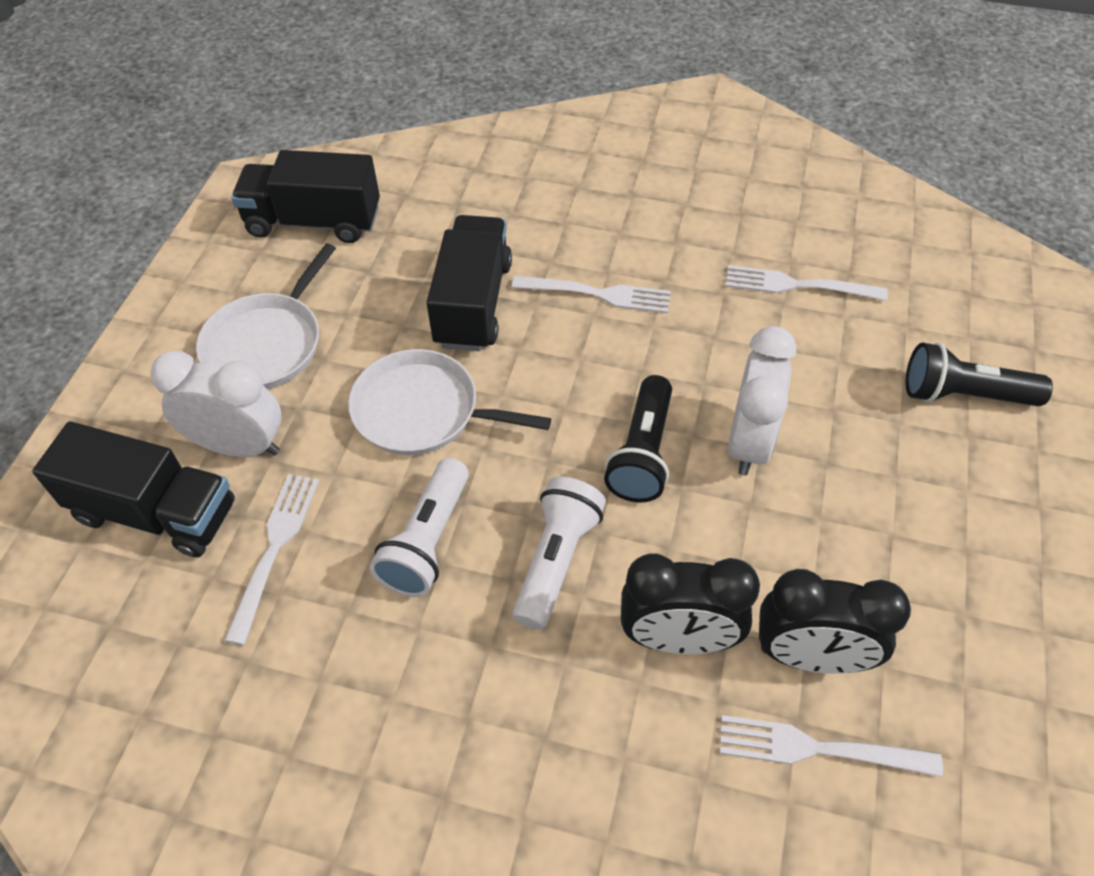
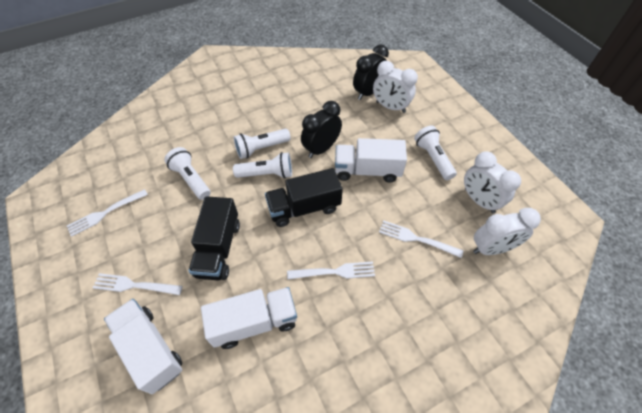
black flashlight: 2 -> 0
black truck: 3 -> 2
white clock: 2 -> 3
white flashlight: 2 -> 4
white pan: 2 -> 0
white truck: 0 -> 3

